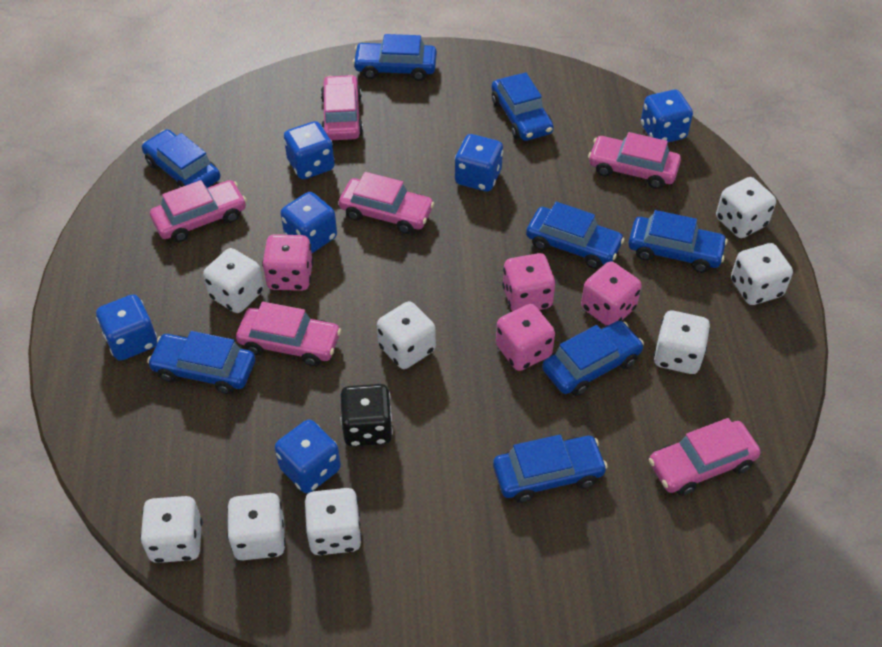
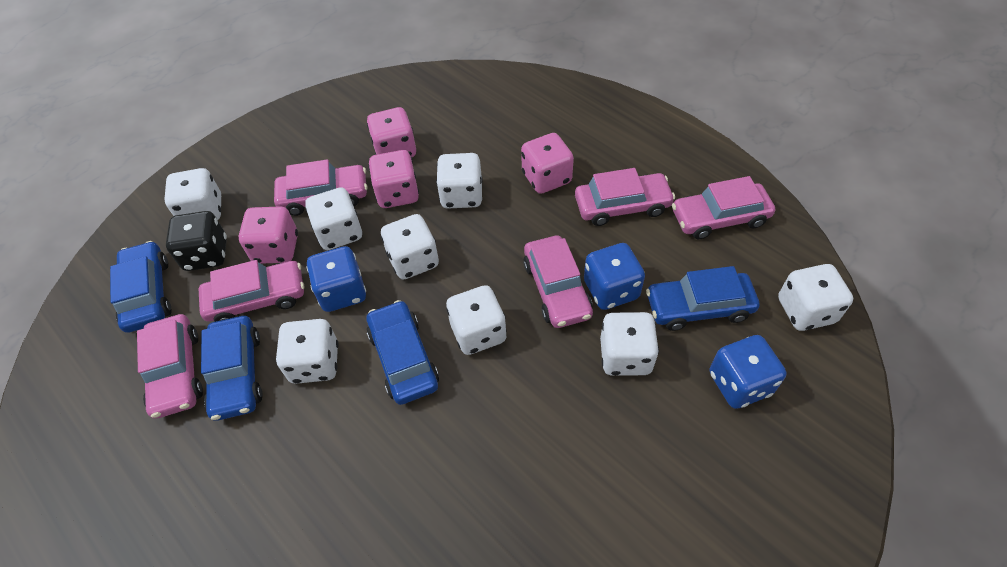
blue car: 8 -> 4
blue dice: 6 -> 3

